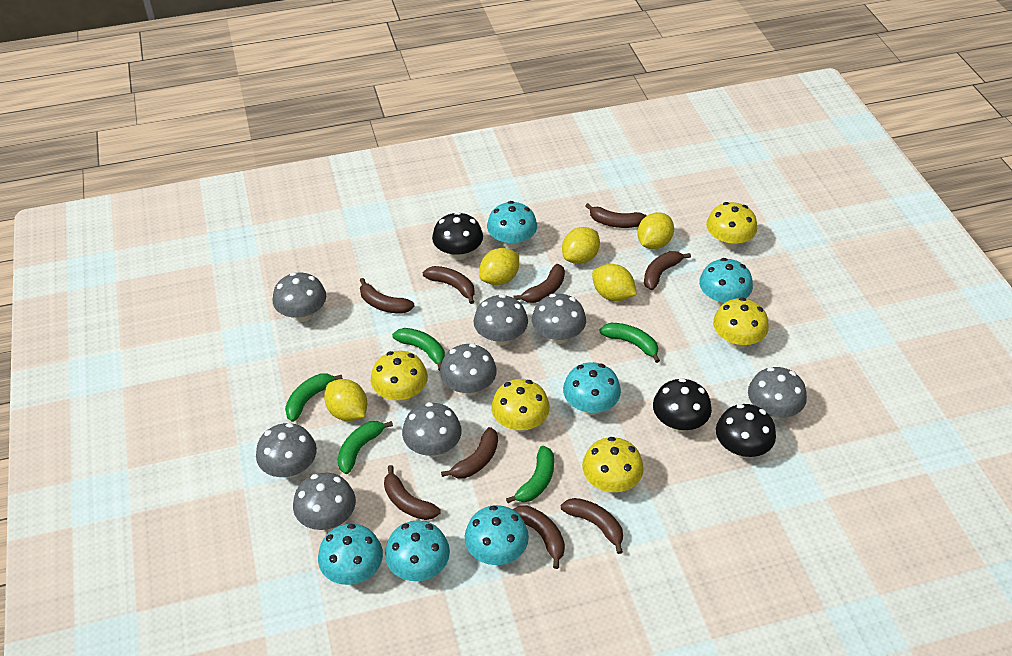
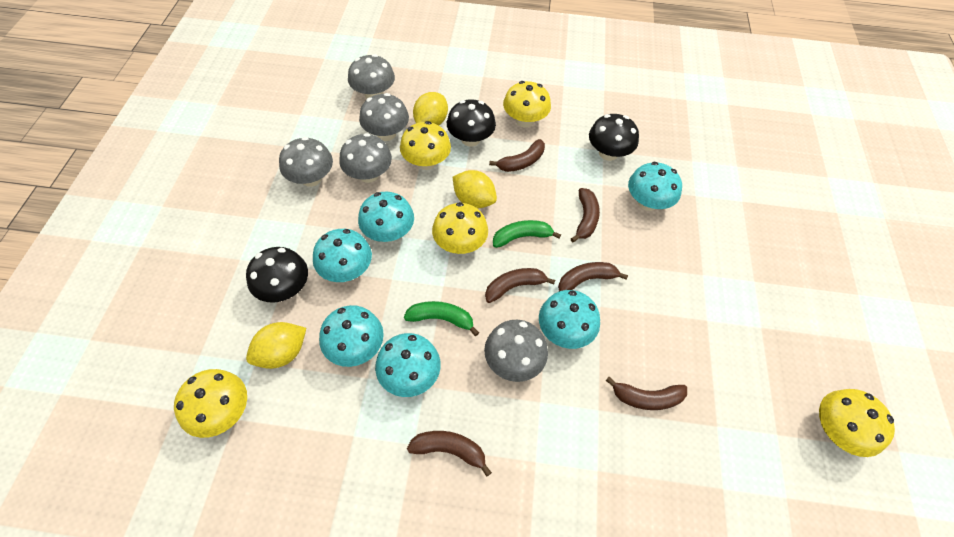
brown banana: 9 -> 6
green banana: 5 -> 2
grey mushroom: 8 -> 5
yellow lemon: 5 -> 3

